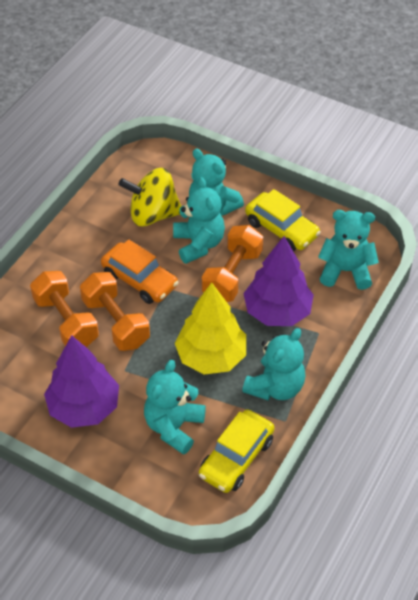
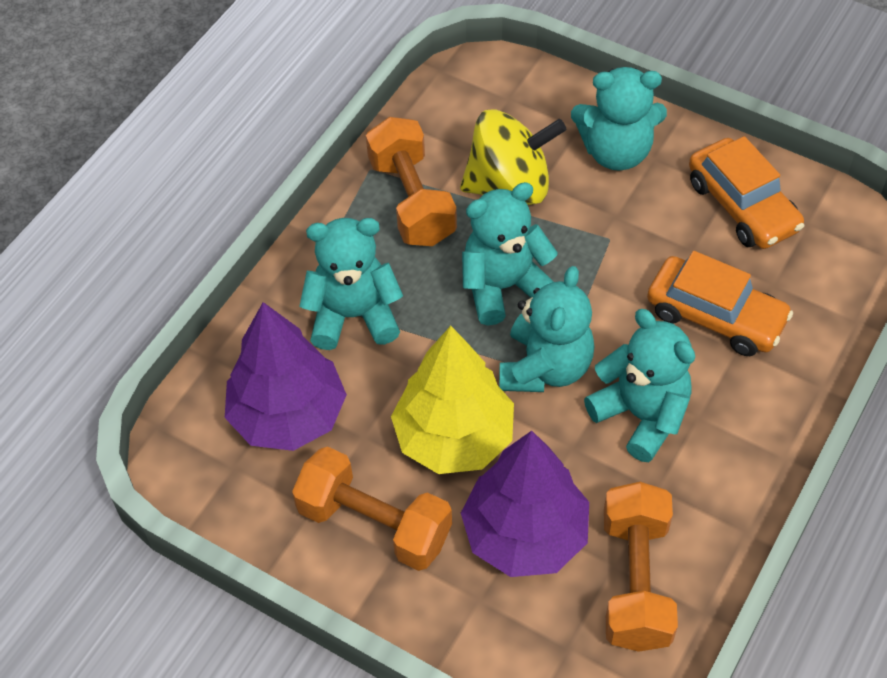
orange car: 1 -> 2
yellow car: 2 -> 0

